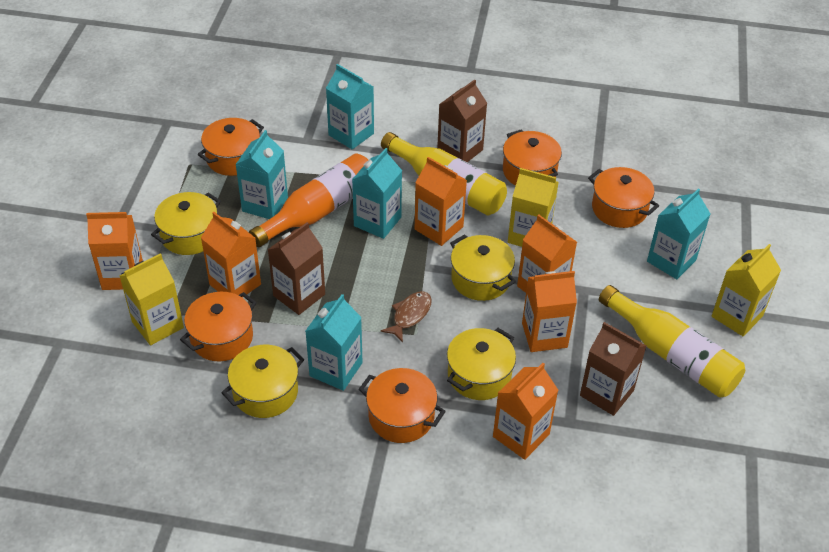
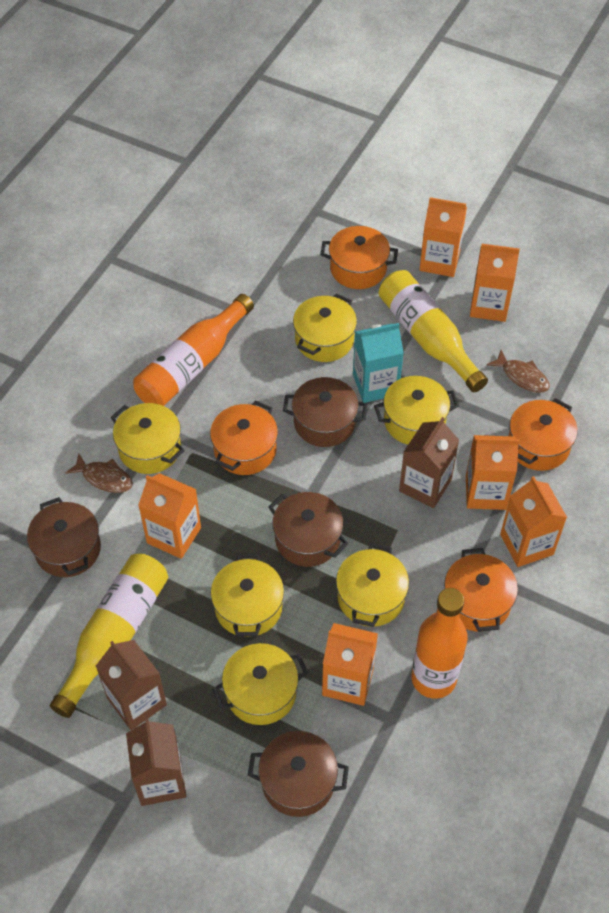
brown fish: 1 -> 2
brown pot: 0 -> 4
orange bottle: 1 -> 2
orange pot: 5 -> 4
turquoise carton: 5 -> 1
yellow carton: 3 -> 0
yellow pot: 4 -> 6

